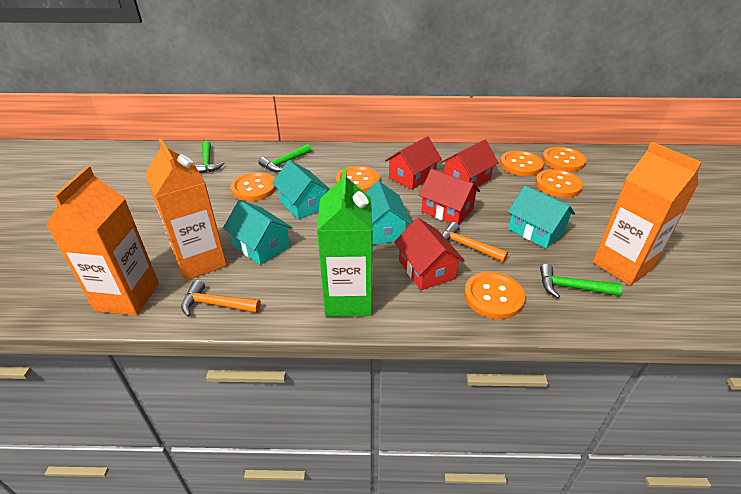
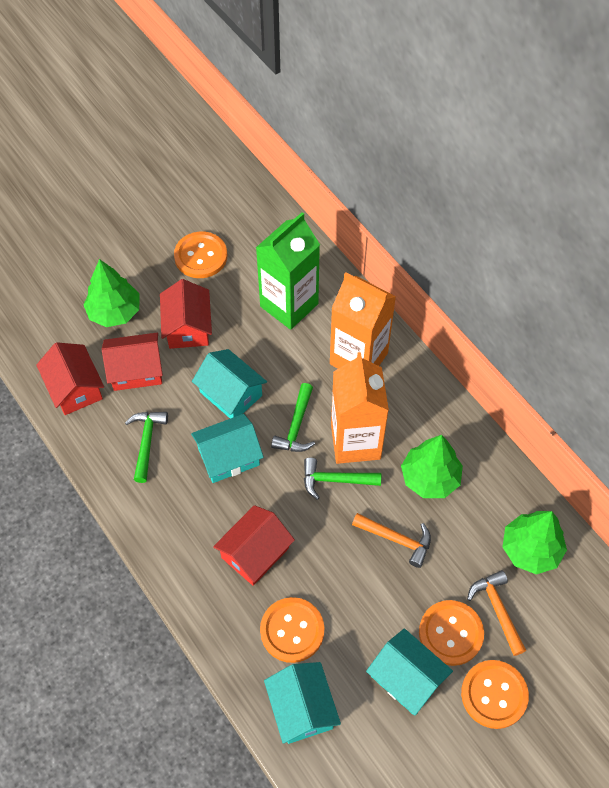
green tree: 0 -> 3
orange button: 6 -> 4
orange carton: 3 -> 2

